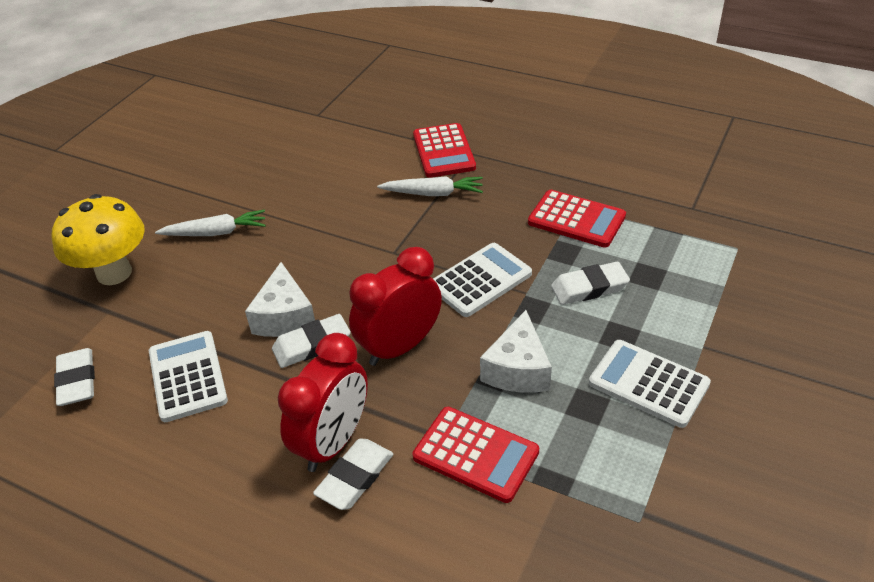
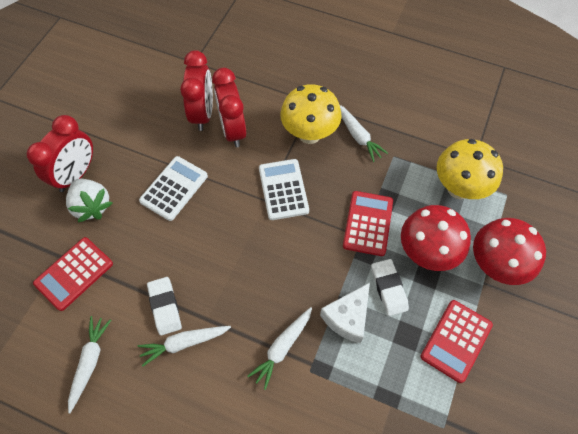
red clock: 2 -> 3
red mushroom: 0 -> 2
white calculator: 3 -> 2
white carrot: 2 -> 4
white cheese: 2 -> 1
white eraser: 4 -> 2
white strawberry: 0 -> 1
yellow mushroom: 1 -> 2

